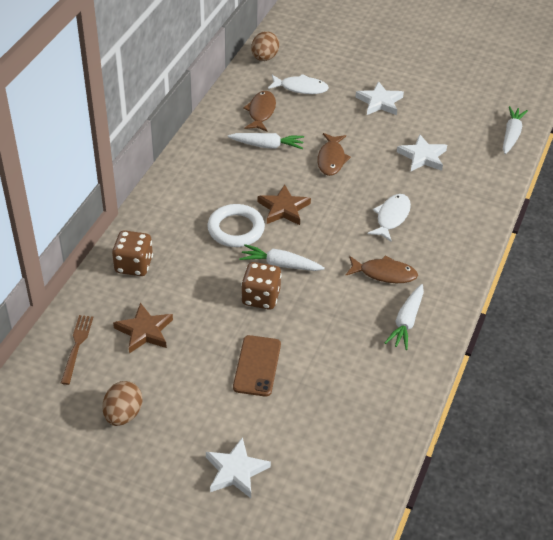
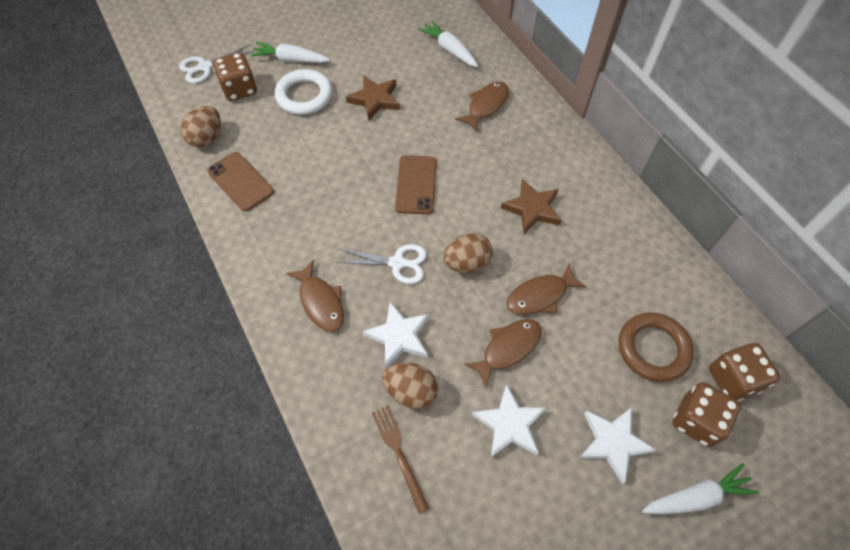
brown dice: 2 -> 3
brown egg: 2 -> 3
brown fish: 3 -> 4
brown phone: 1 -> 2
brown ring: 0 -> 1
white carrot: 4 -> 3
white fish: 2 -> 0
white scissors: 0 -> 2

